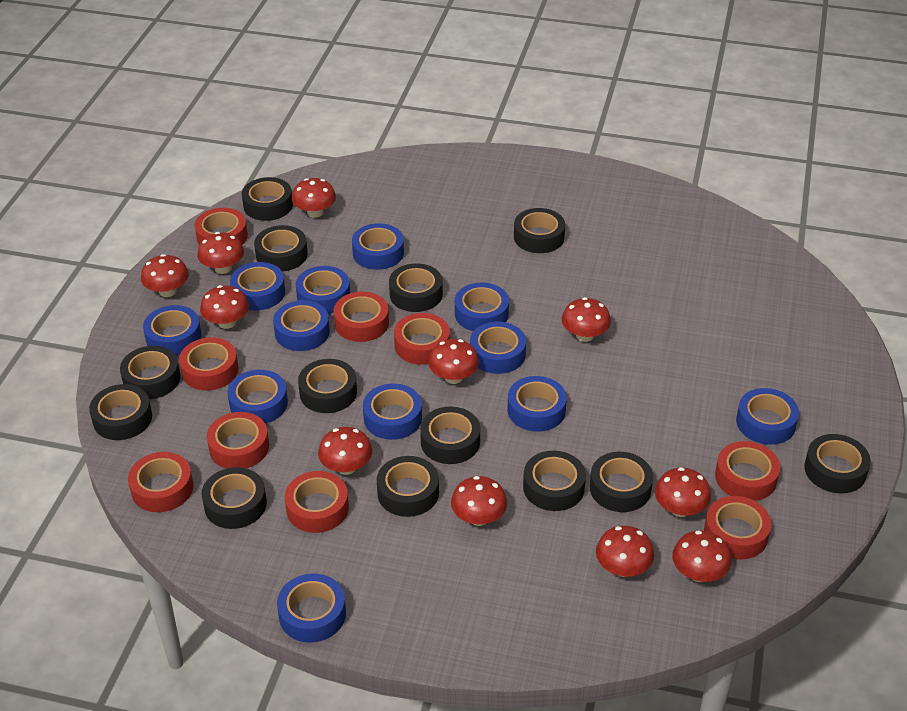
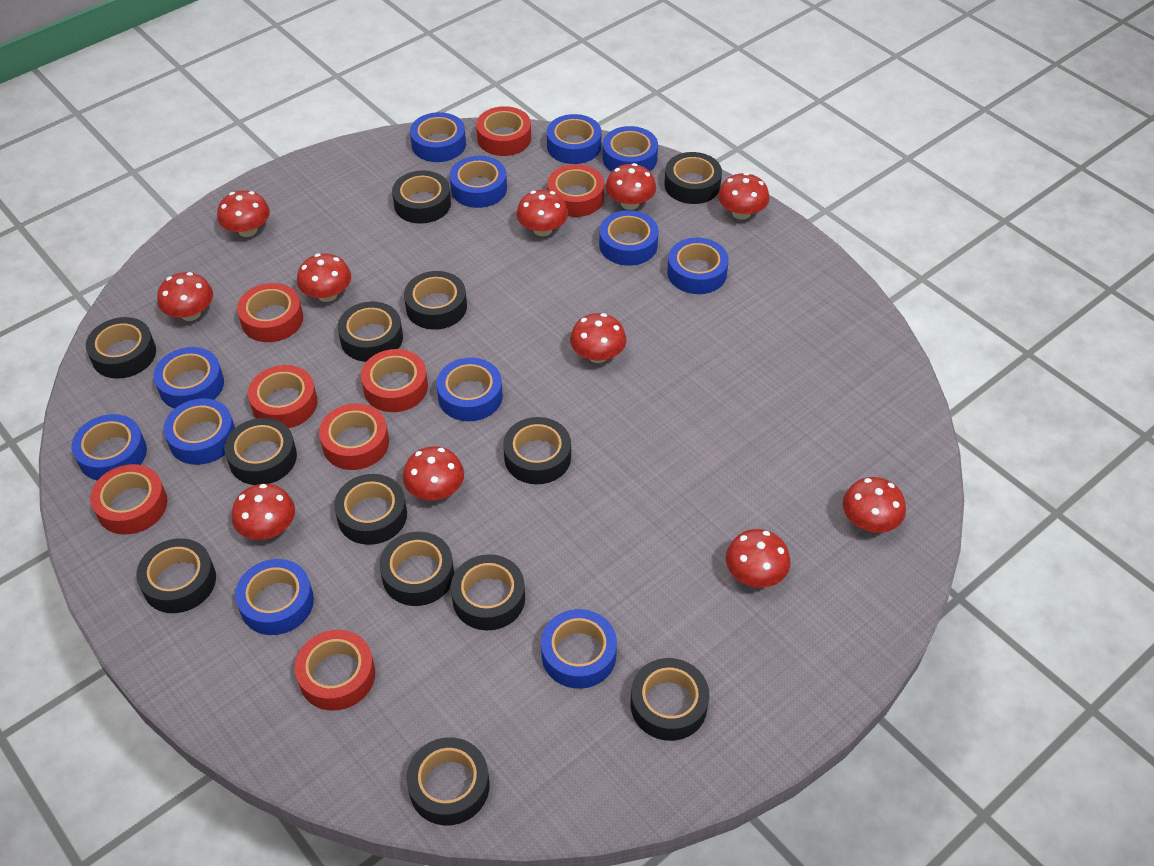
red tape: 9 -> 8

